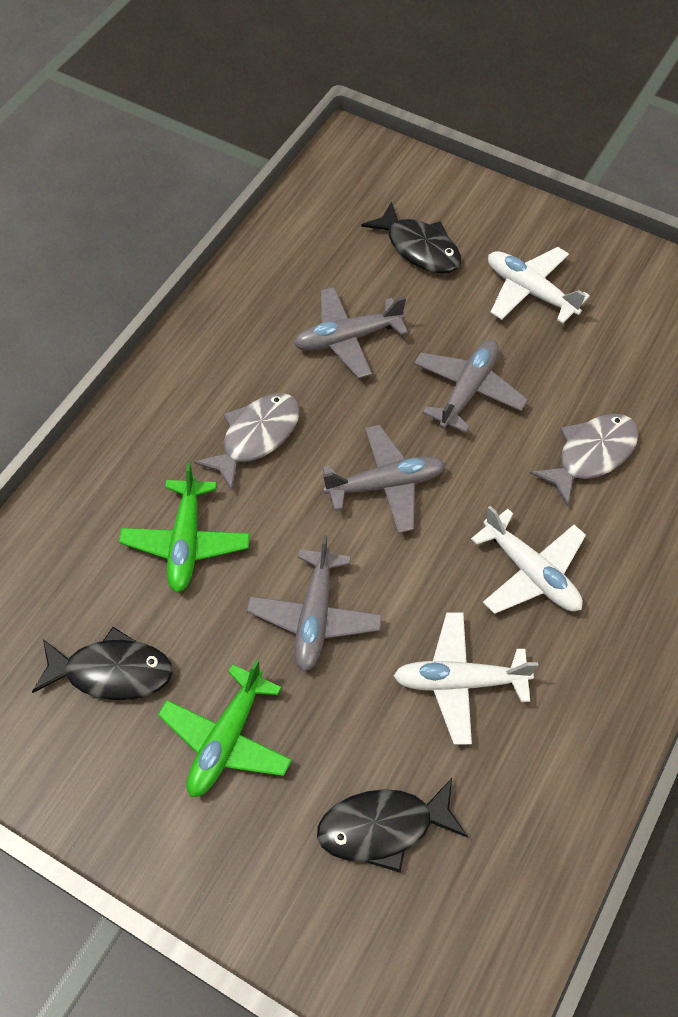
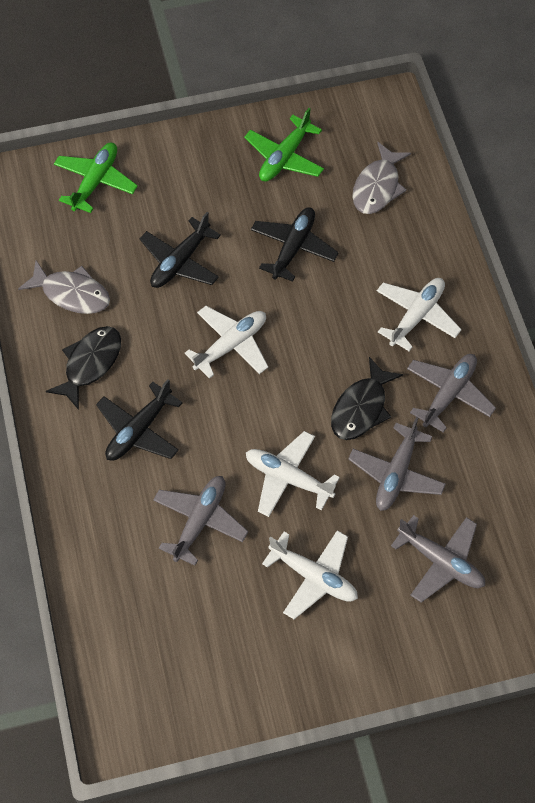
black fish: 3 -> 2
black plane: 0 -> 3
white plane: 3 -> 4

